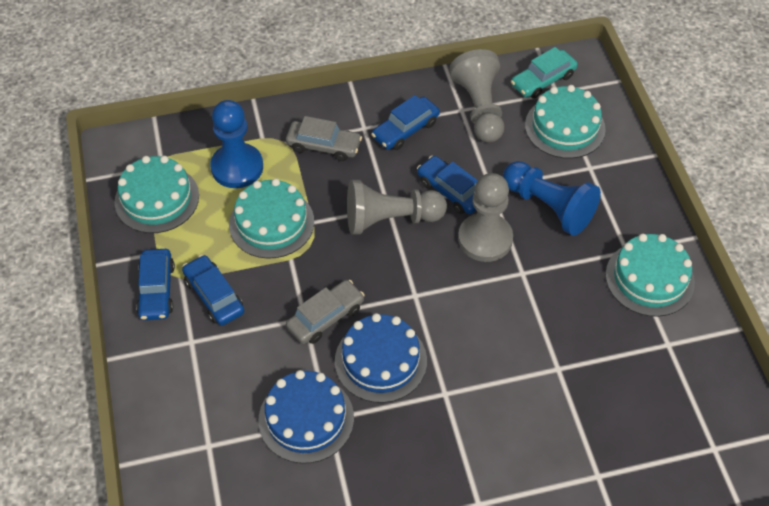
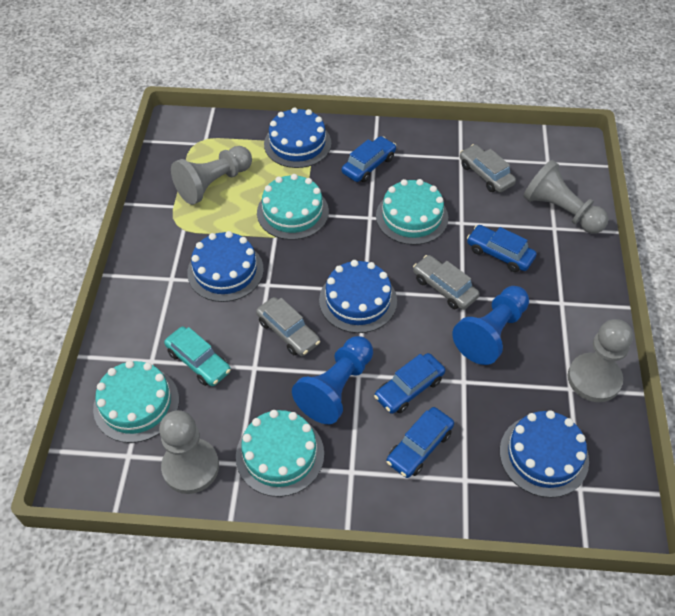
blue cake: 2 -> 4
grey car: 2 -> 3
grey pawn: 3 -> 4

